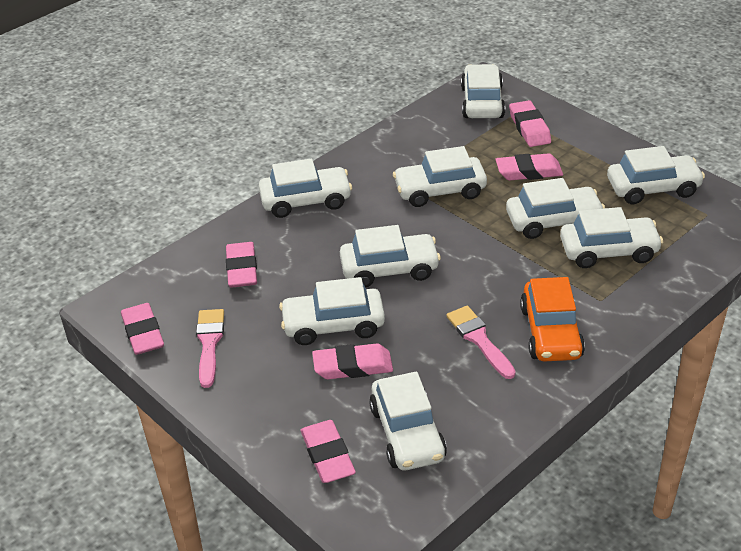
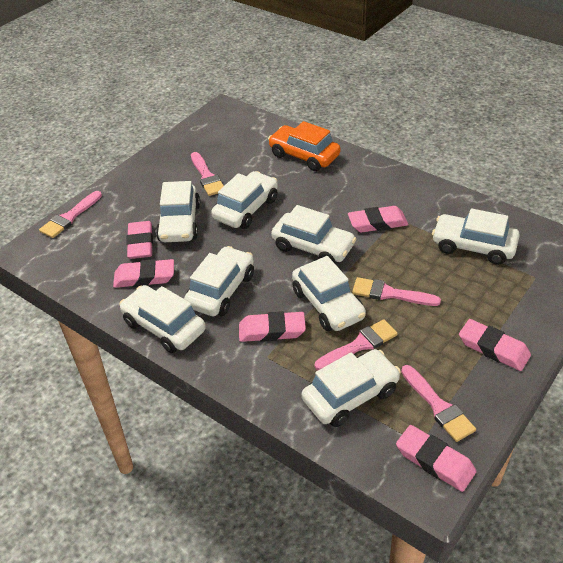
pink brush: 2 -> 5
white car: 9 -> 8

